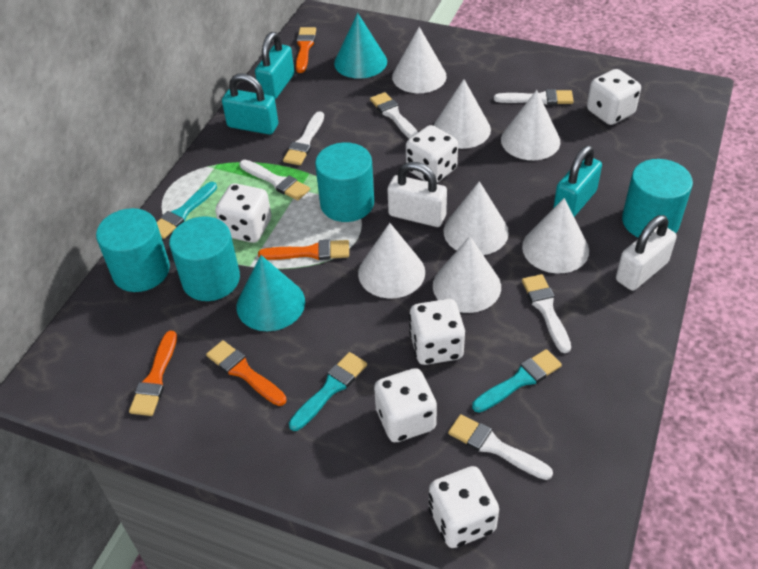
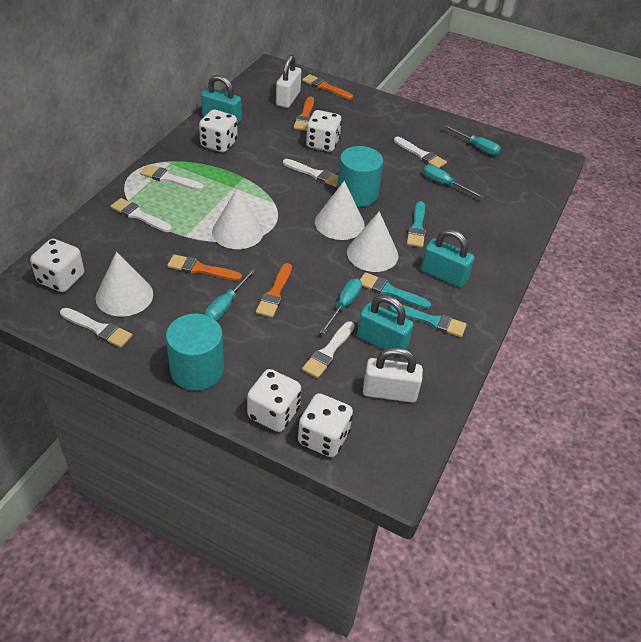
turquoise cone: 2 -> 0
turquoise cylinder: 4 -> 2
turquoise screwdriver: 0 -> 4
white cone: 7 -> 4
white dice: 6 -> 5

